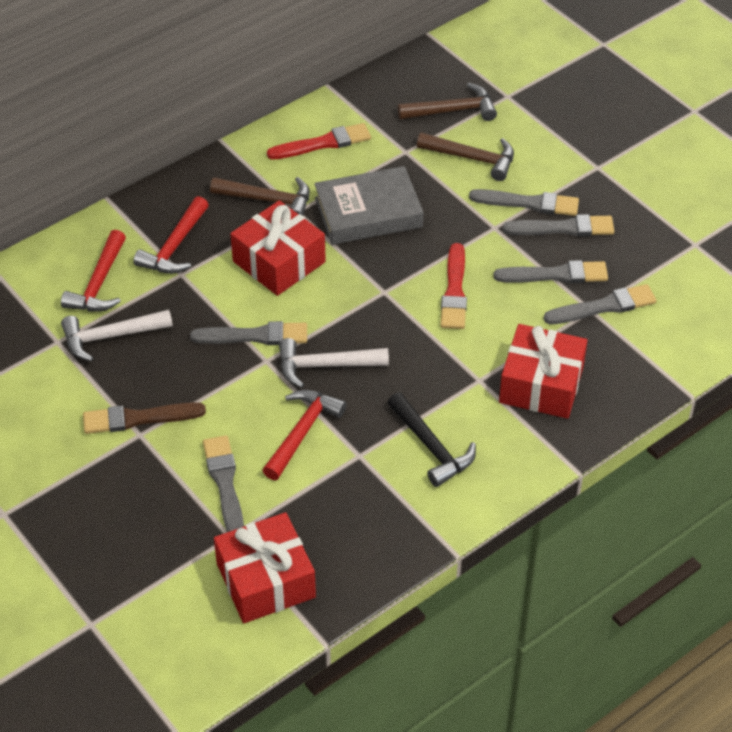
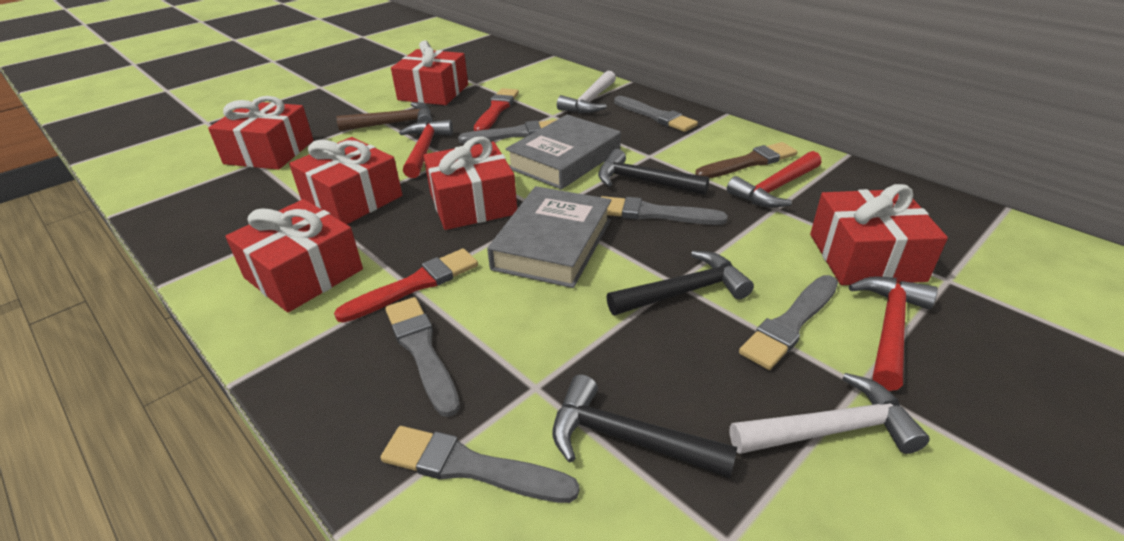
black hammer: 1 -> 3
brown hammer: 3 -> 1
grey book: 1 -> 2
red gift: 3 -> 6

